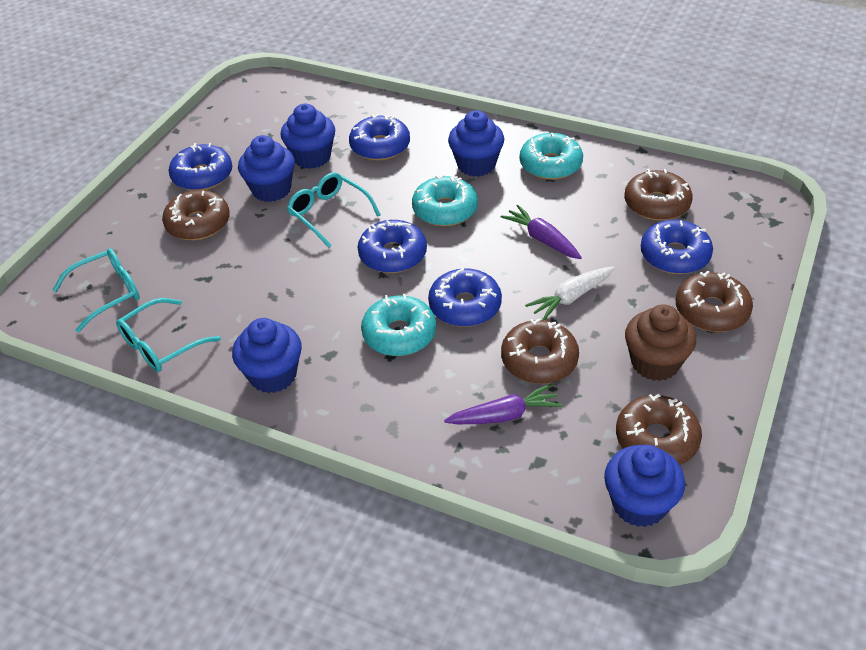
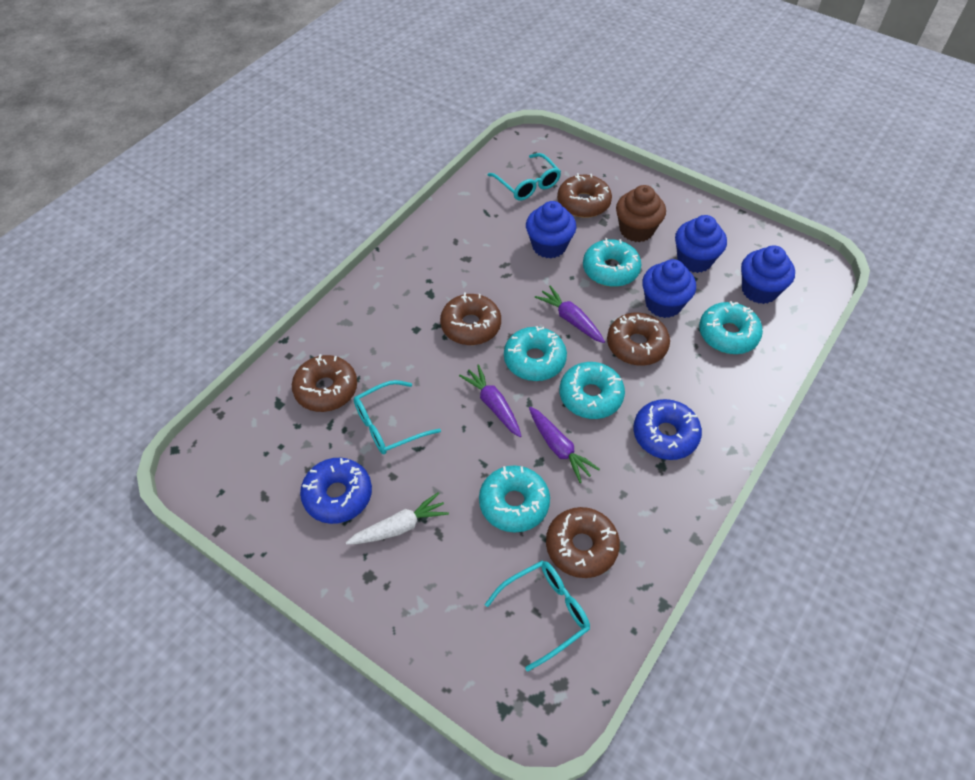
blue cupcake: 5 -> 4
blue donut: 5 -> 2
purple carrot: 2 -> 3
turquoise donut: 3 -> 5

